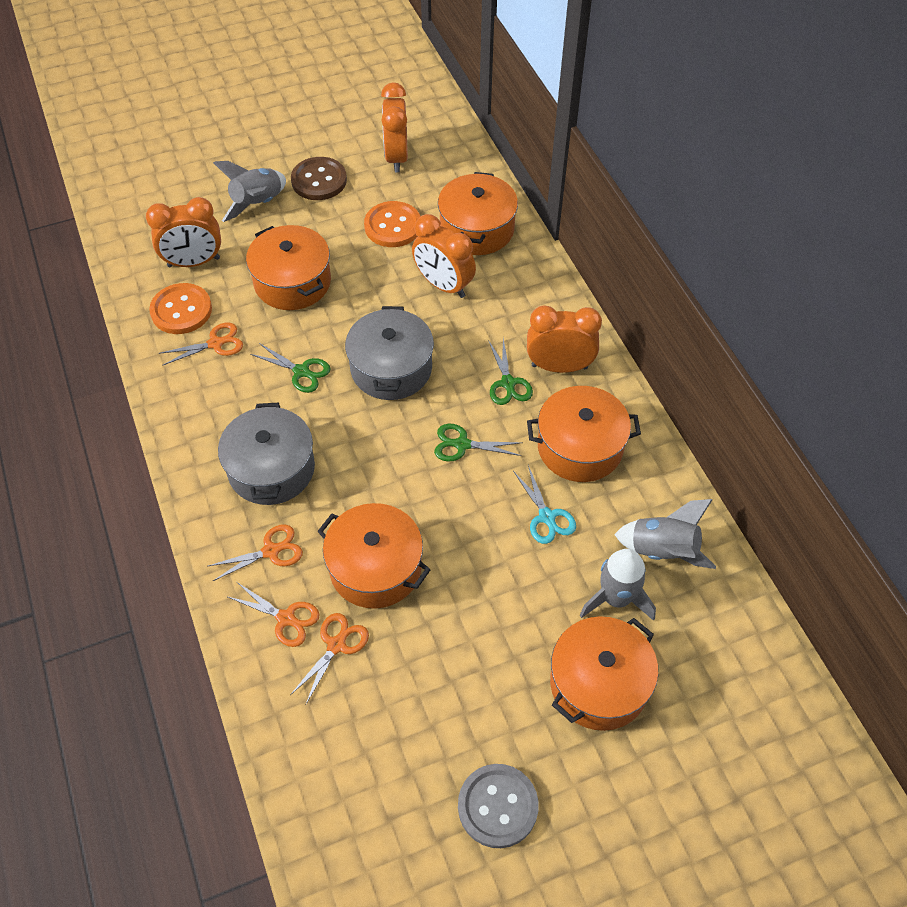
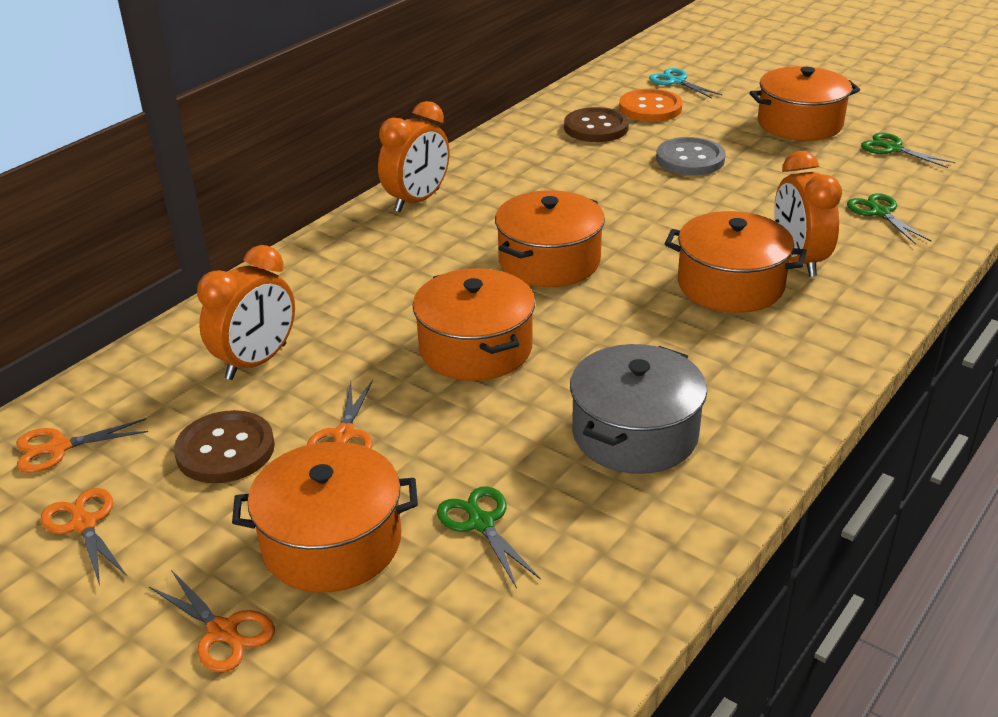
brown button: 1 -> 2
grey pot: 2 -> 1
grey rocket: 3 -> 0
orange button: 2 -> 1
orange clock: 4 -> 3

